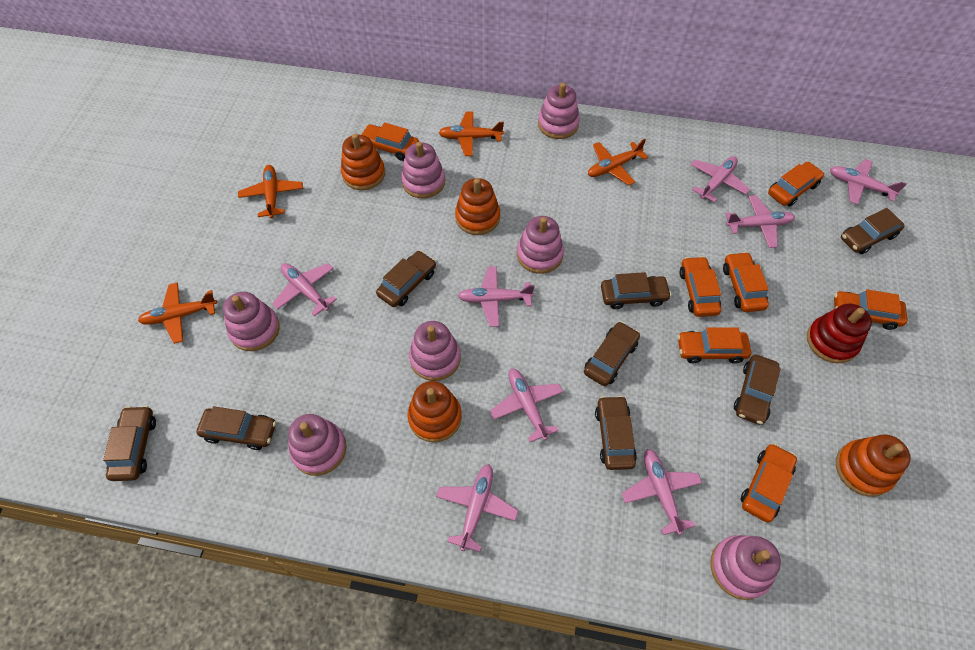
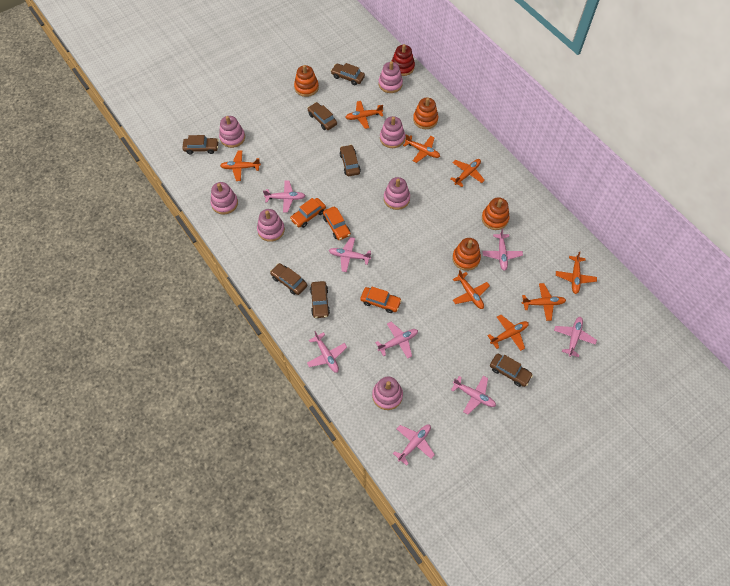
brown car: 8 -> 7
orange car: 7 -> 3
orange plane: 4 -> 8

